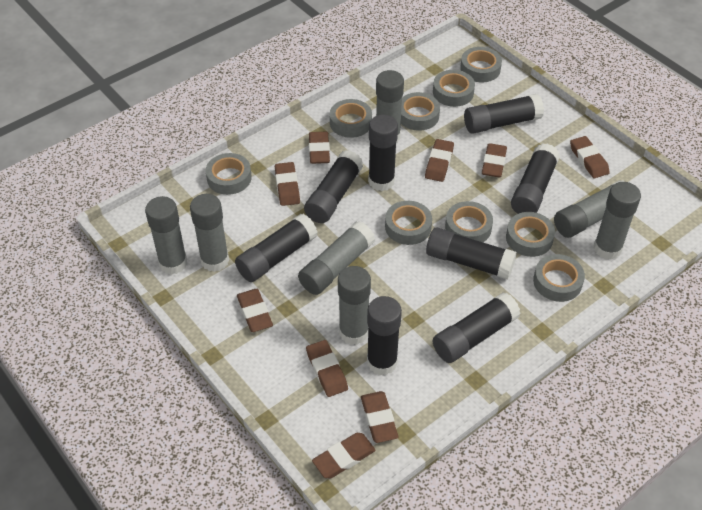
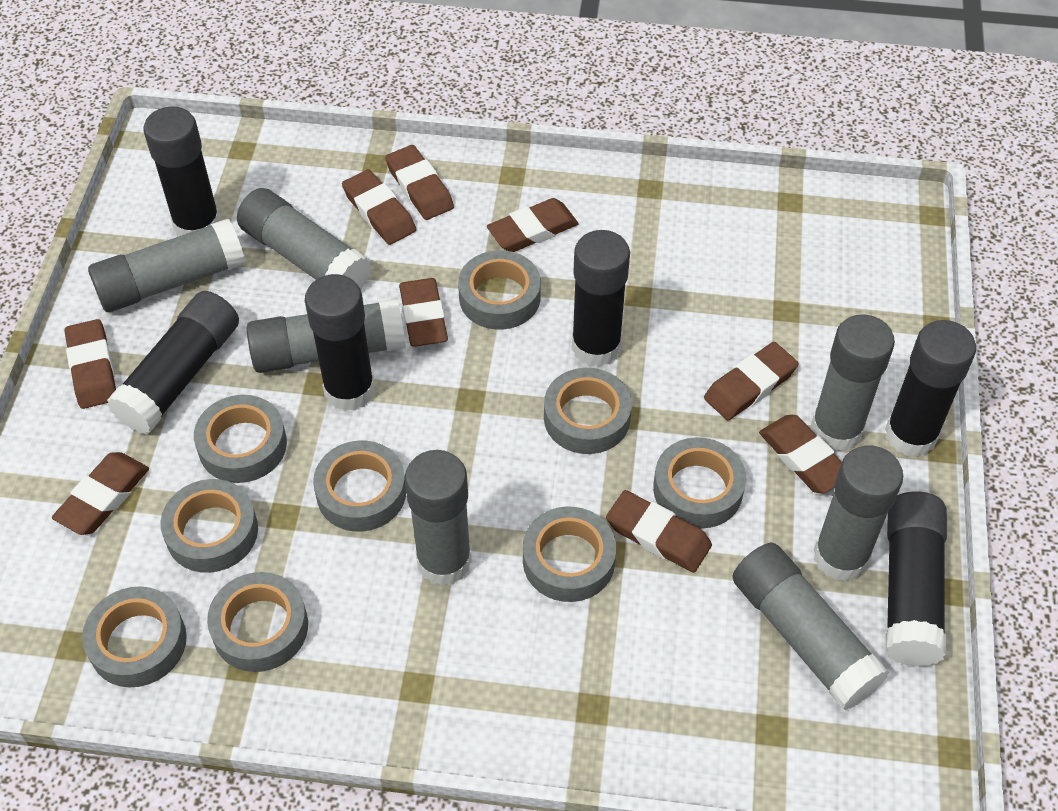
black glue stick: 8 -> 6

